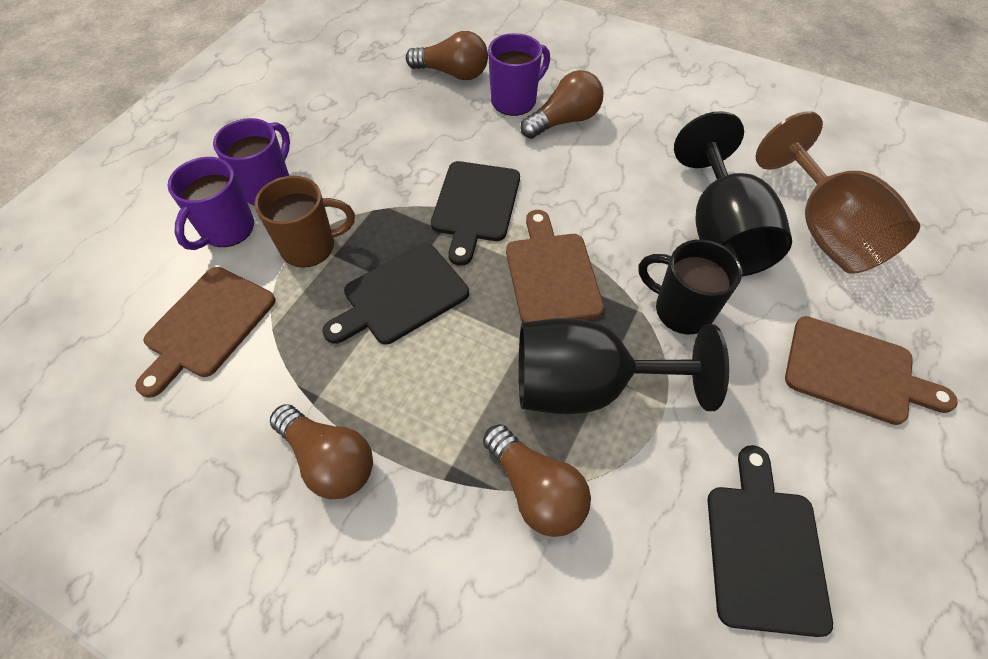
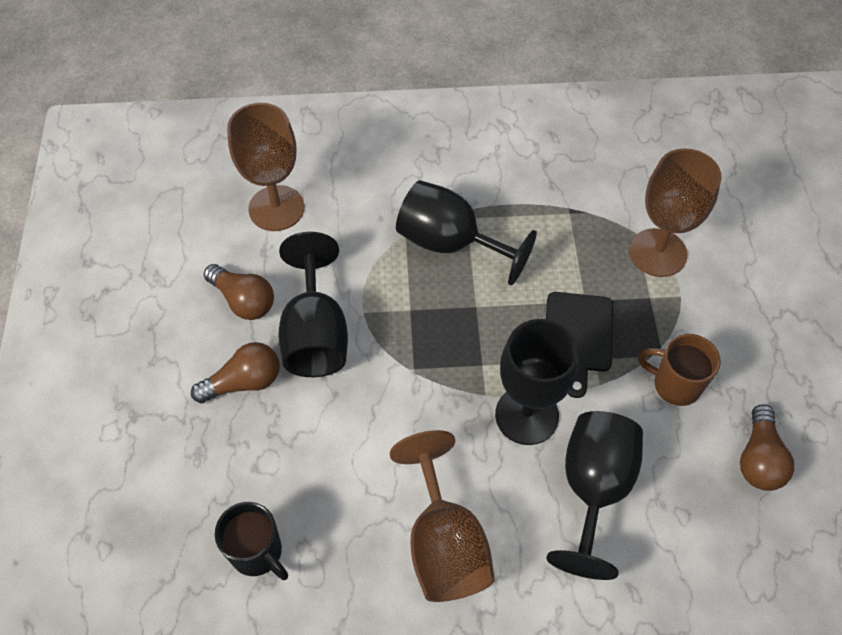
black cutting board: 3 -> 1
black goblet: 2 -> 4
brown cutting board: 3 -> 0
brown goblet: 1 -> 3
brown light bulb: 4 -> 3
purple mug: 3 -> 0

